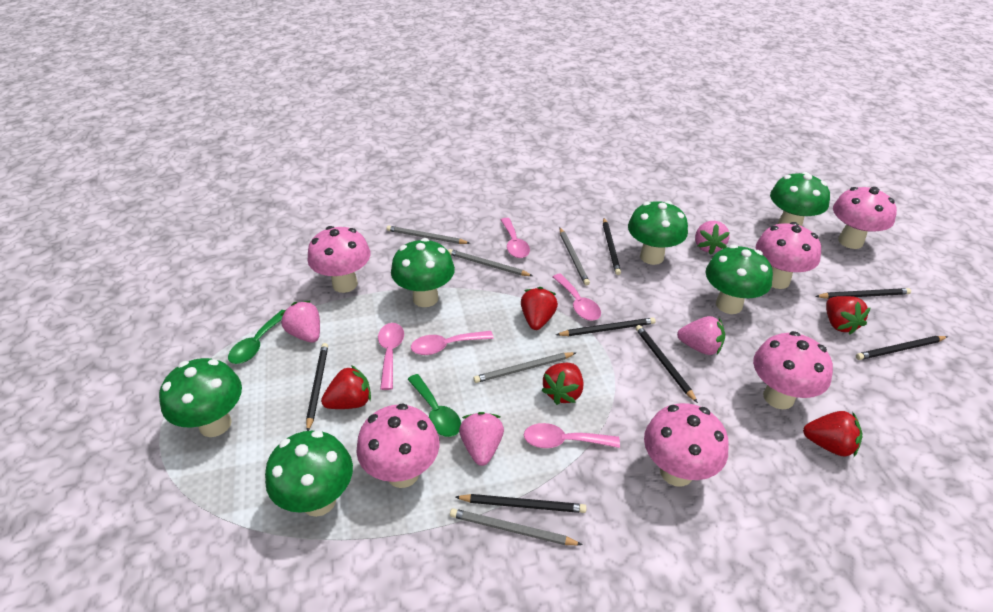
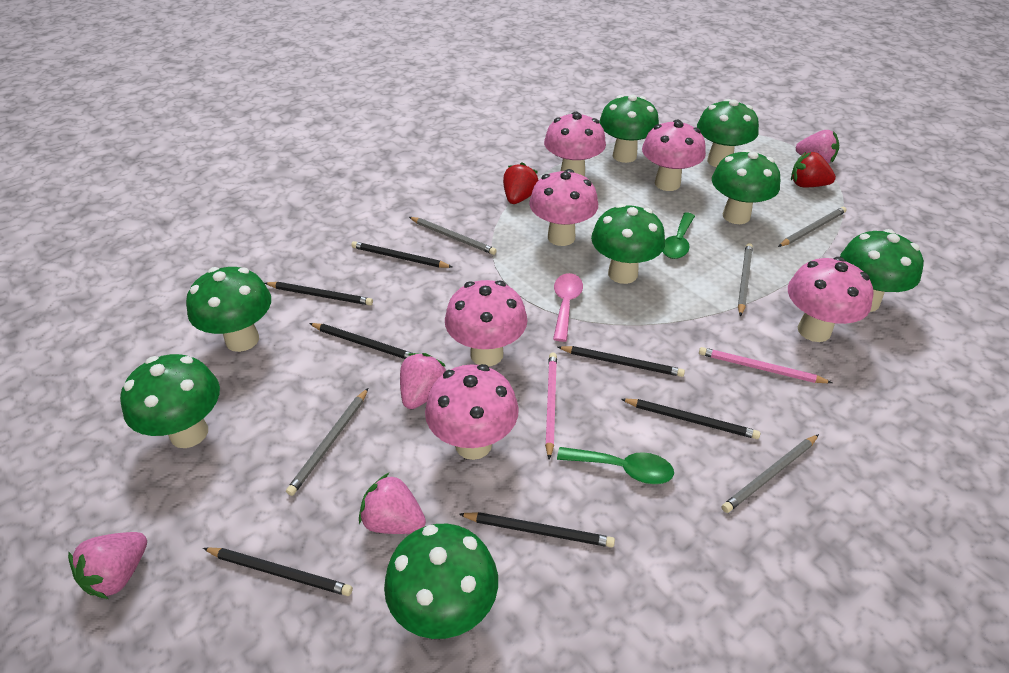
green mushroom: 6 -> 8
pink pencil: 0 -> 2
pink spoon: 5 -> 1
red strawberry: 5 -> 2

